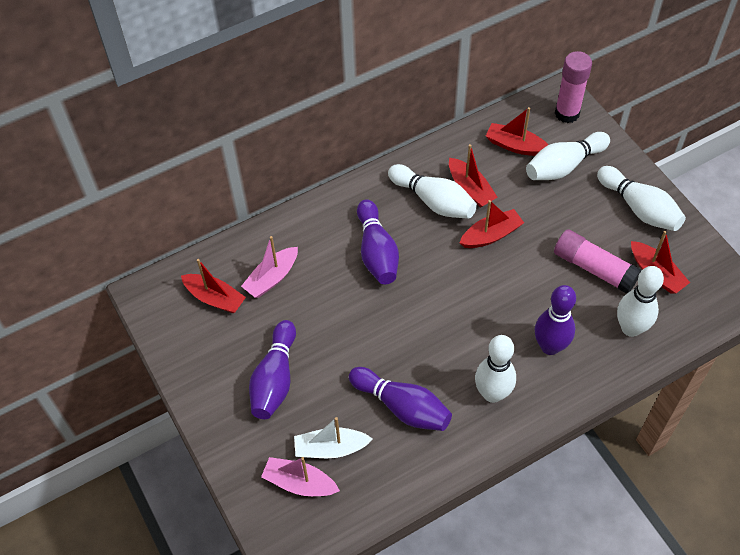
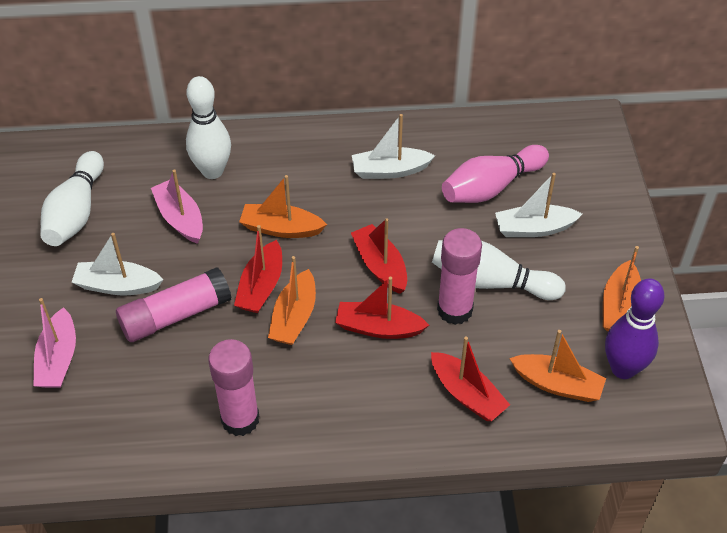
orange boat: 0 -> 4
pink bowling pin: 0 -> 1
pink glue stick: 2 -> 3
purple bowling pin: 4 -> 1
red boat: 5 -> 4
white boat: 1 -> 3
white bowling pin: 5 -> 3

